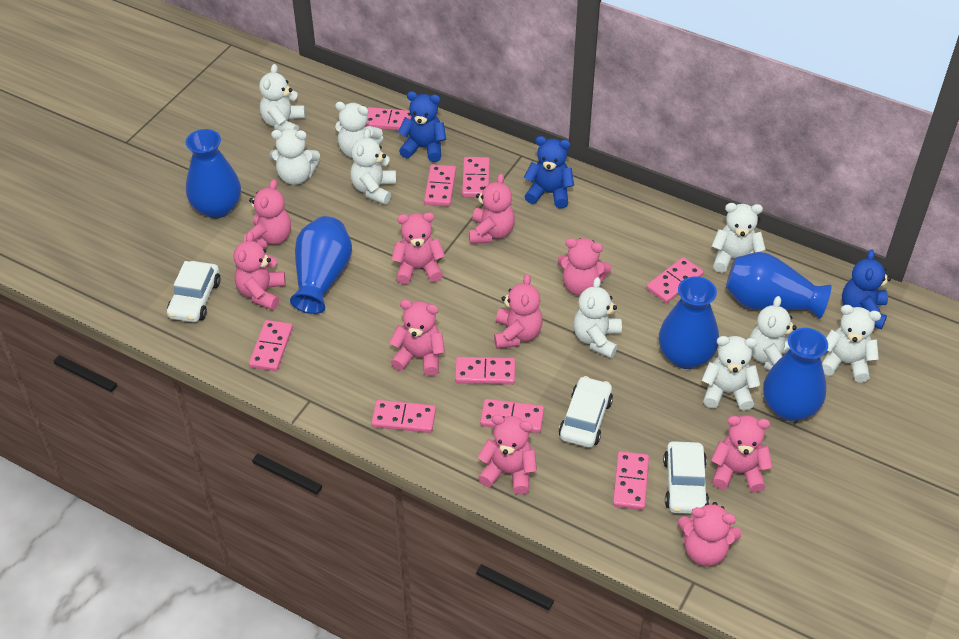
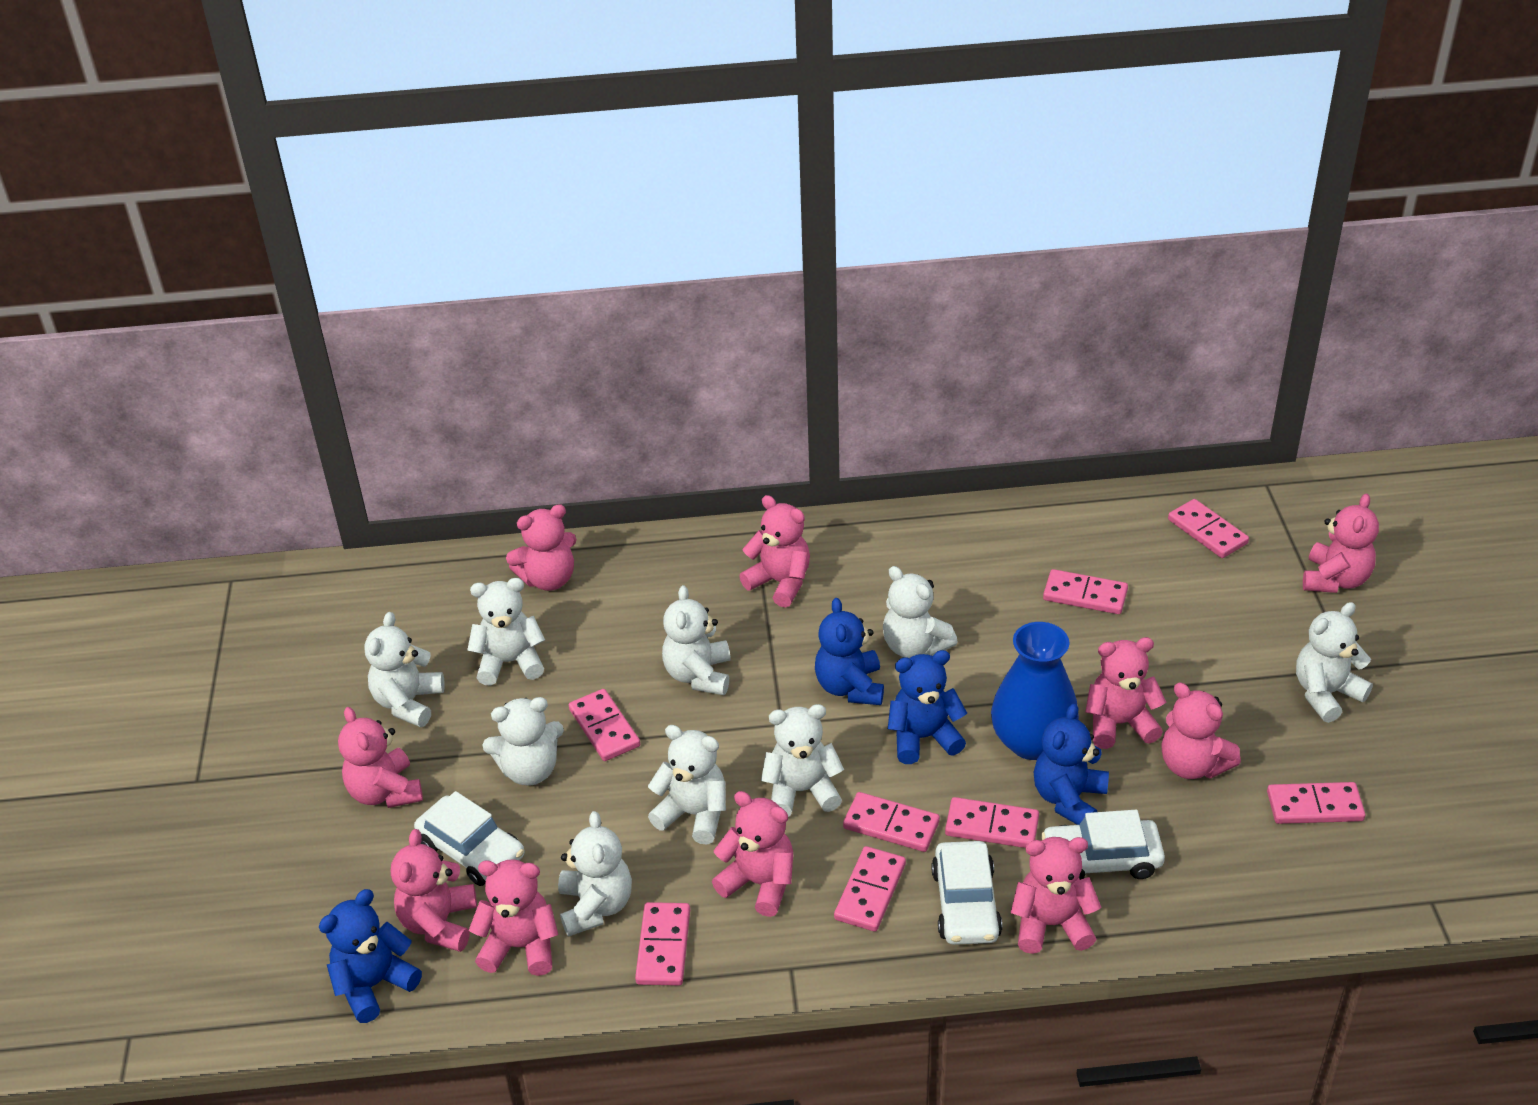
blue teddy bear: 3 -> 4
blue vase: 5 -> 1
pink domino: 9 -> 8

